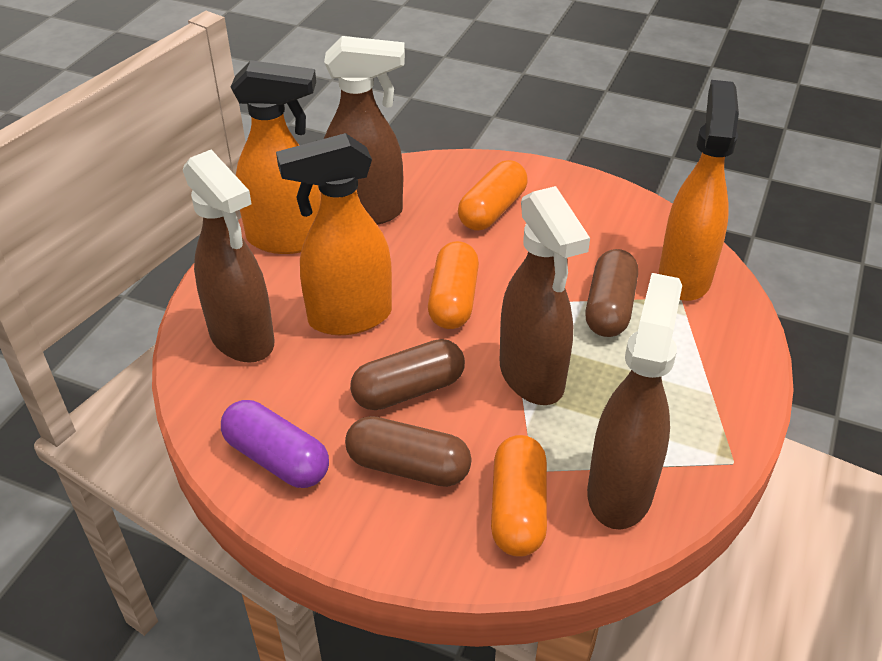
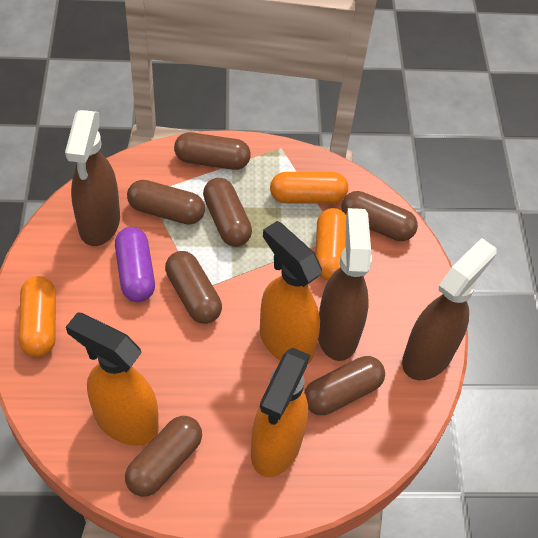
brown capsule: 3 -> 7
brown spray bottle: 4 -> 3

